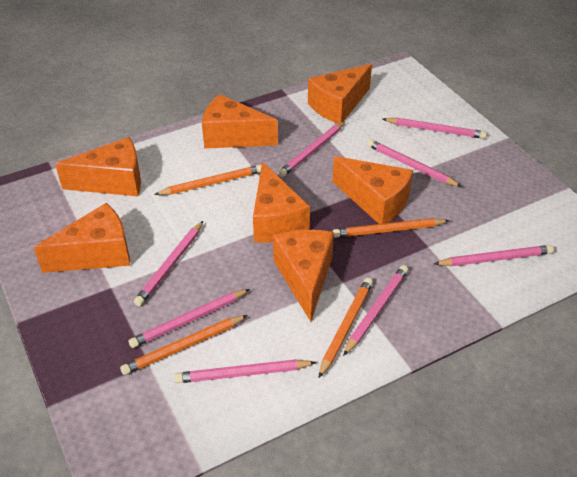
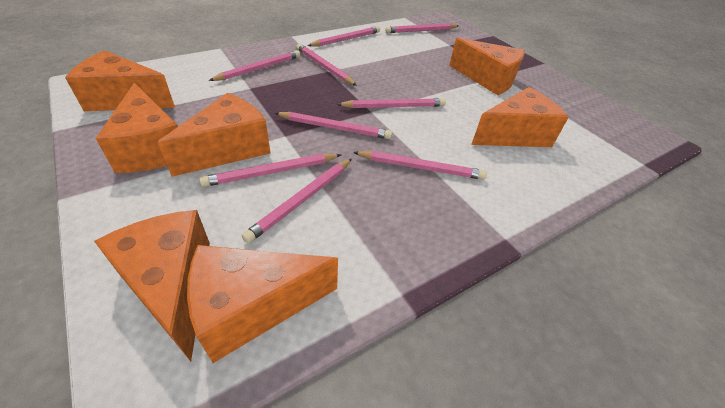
orange pencil: 4 -> 0
pink pencil: 8 -> 9

